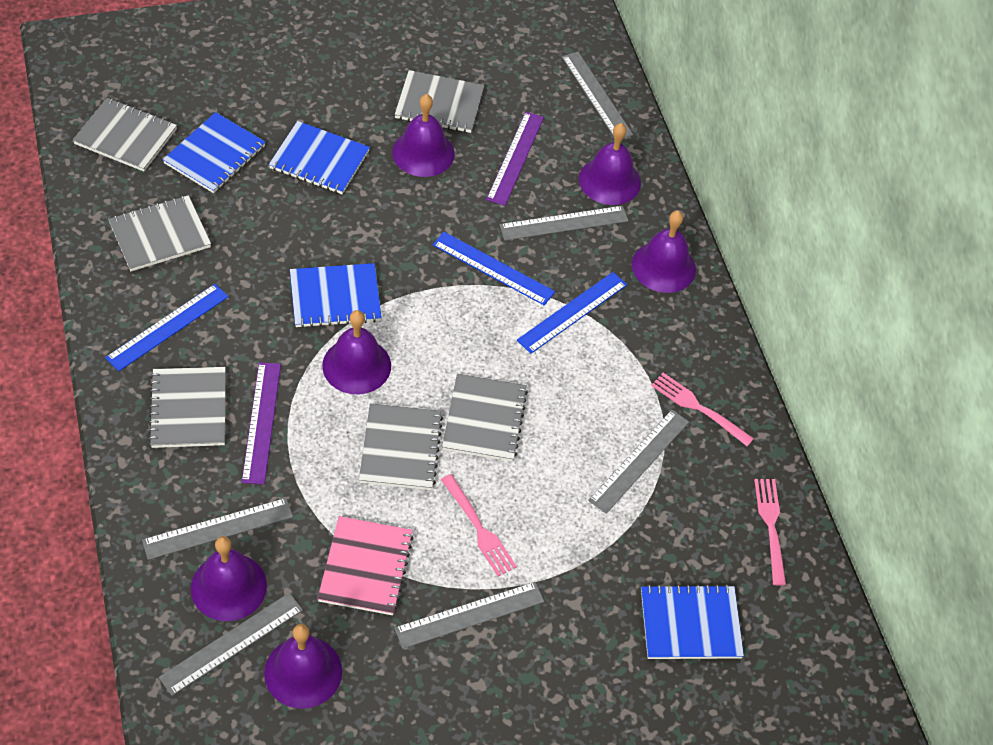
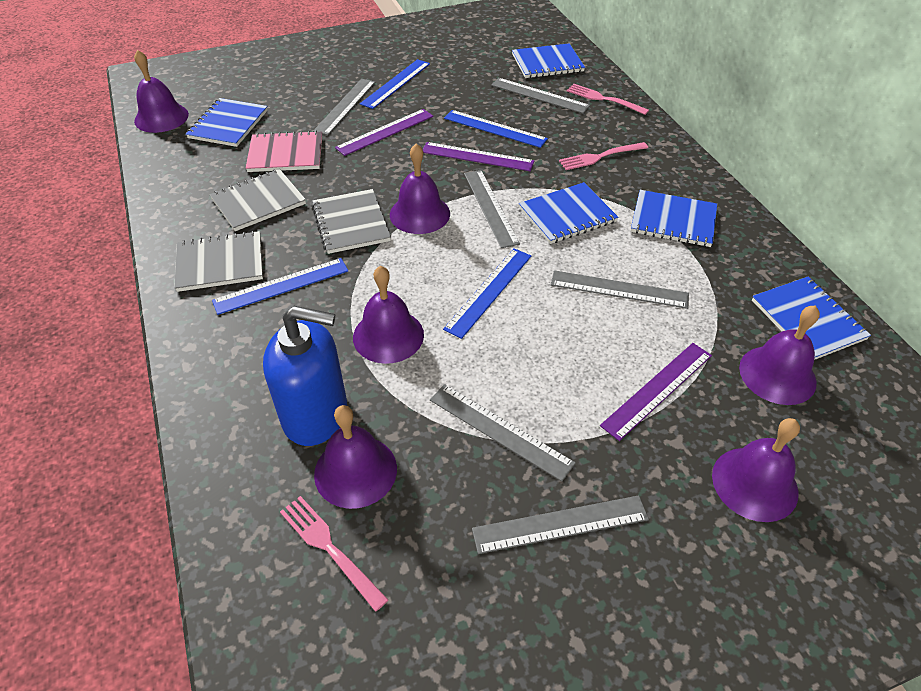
blue notebook: 4 -> 5
blue ruler: 3 -> 4
blue soap dispenser: 0 -> 1
grey notebook: 6 -> 3
purple ruler: 2 -> 3

